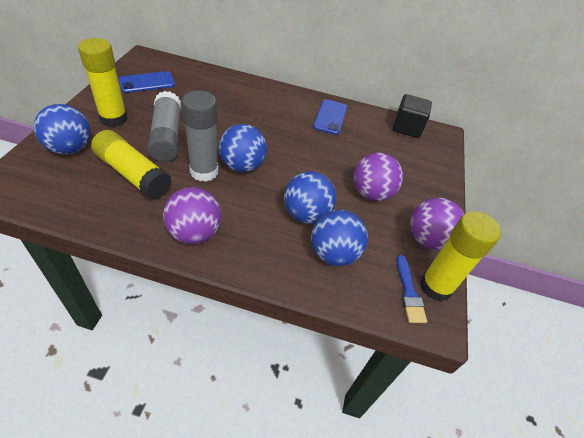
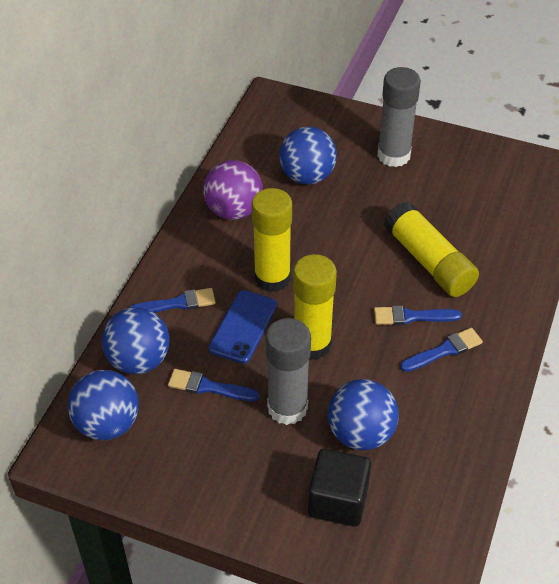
blue brush: 1 -> 4
blue phone: 2 -> 1
purple ball: 3 -> 1

